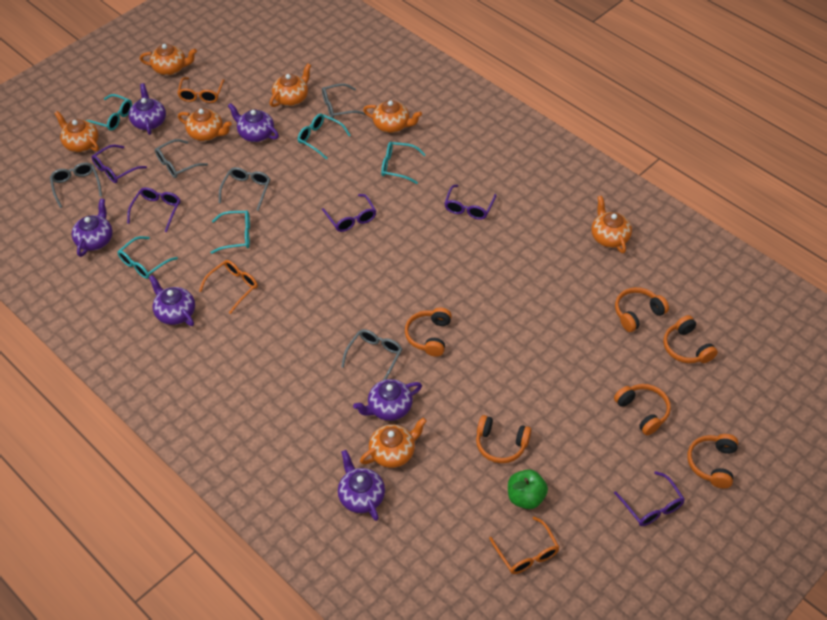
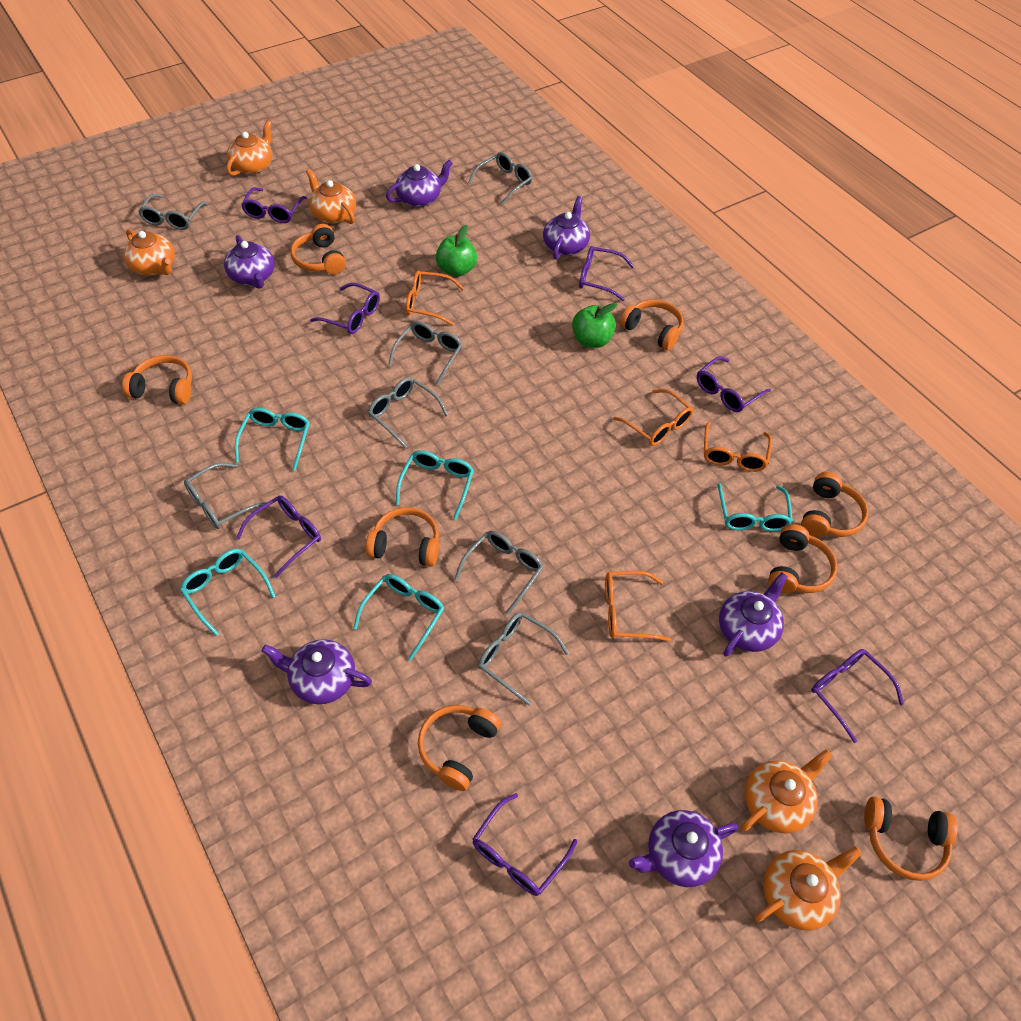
green apple: 1 -> 2
grey glasses: 5 -> 7
orange glasses: 3 -> 4
orange headphones: 6 -> 8
orange teapot: 7 -> 5
purple glasses: 5 -> 7

